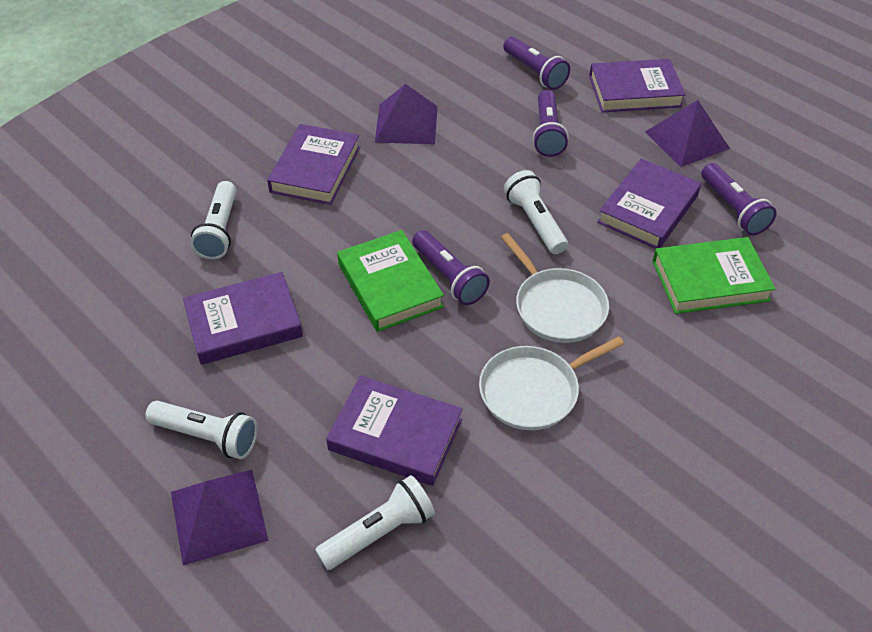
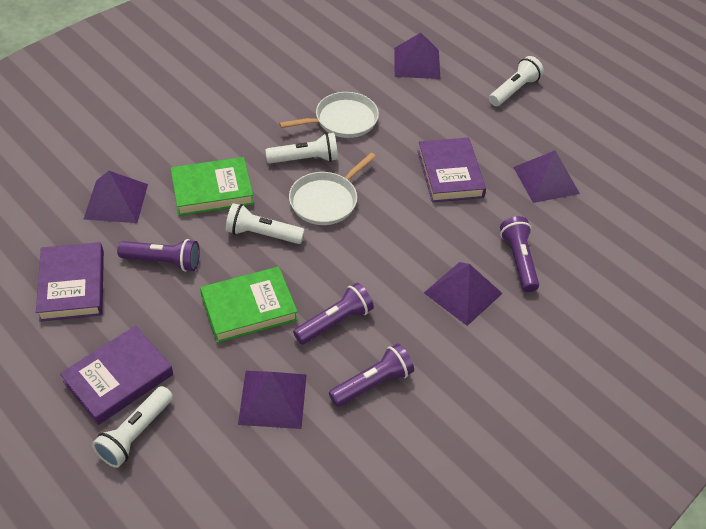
purple book: 5 -> 3
purple pyramid: 3 -> 5

